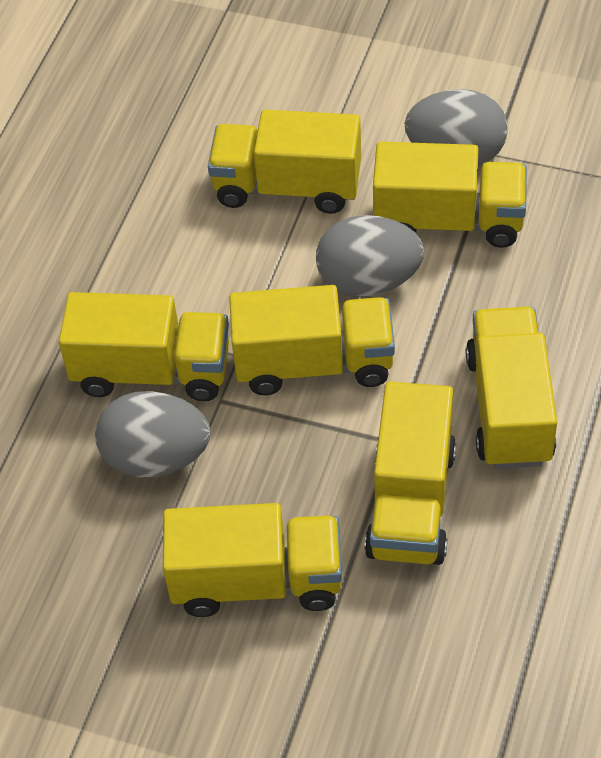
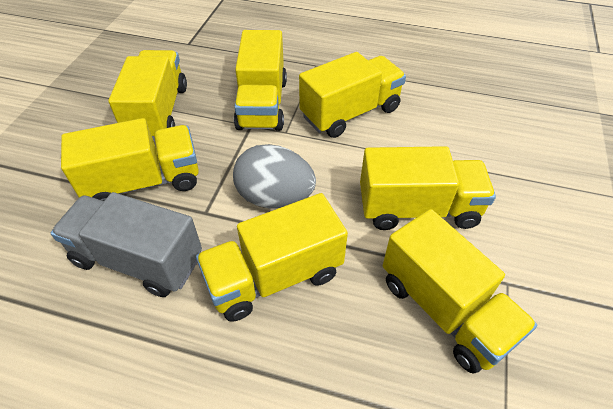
grey egg: 3 -> 1
grey truck: 0 -> 1

